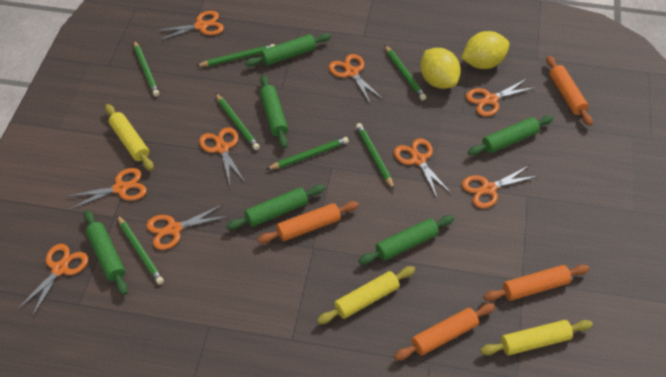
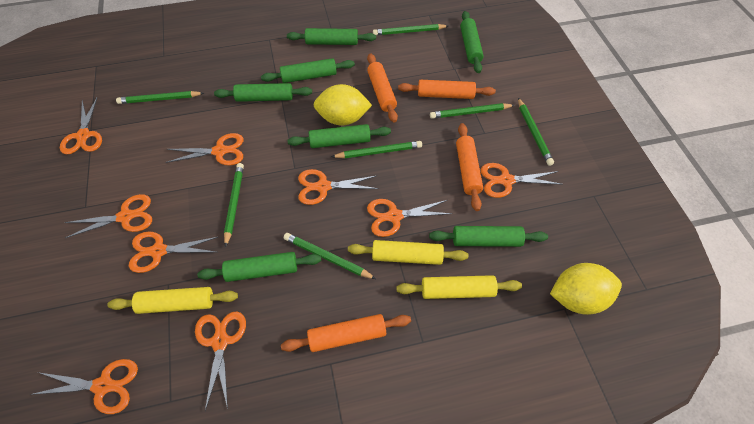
green rolling pin: 6 -> 7

